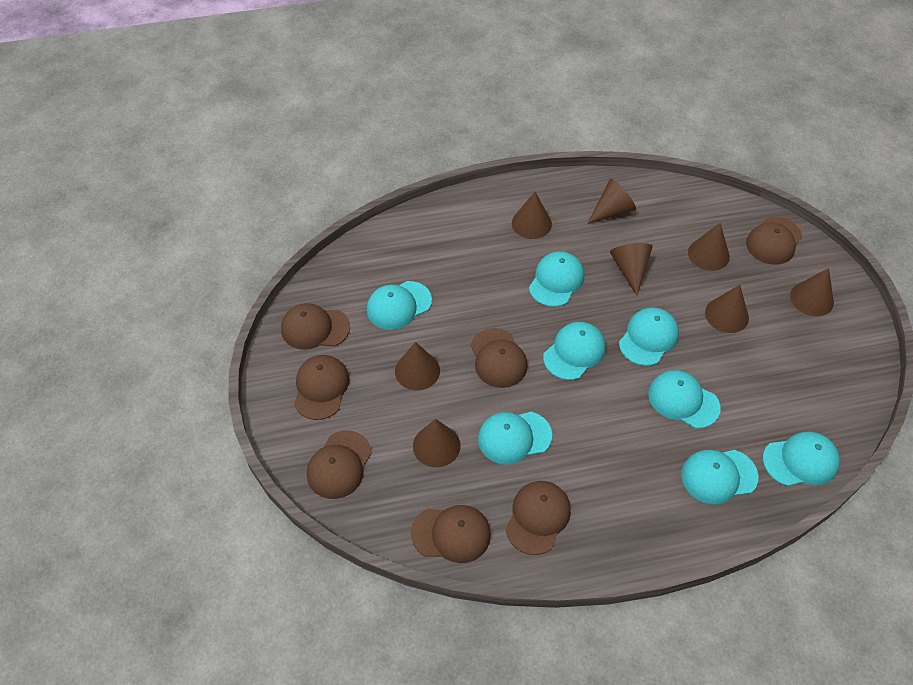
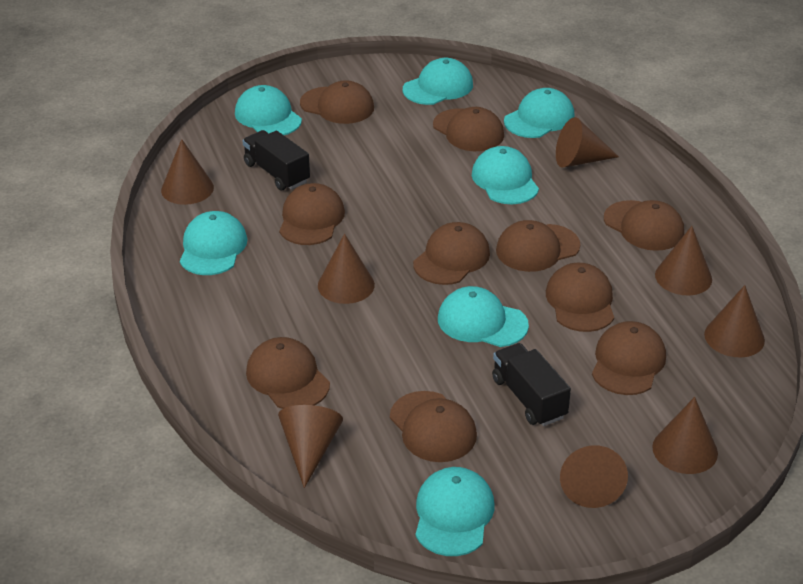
black truck: 0 -> 2
brown cap: 7 -> 10
turquoise cap: 8 -> 7

